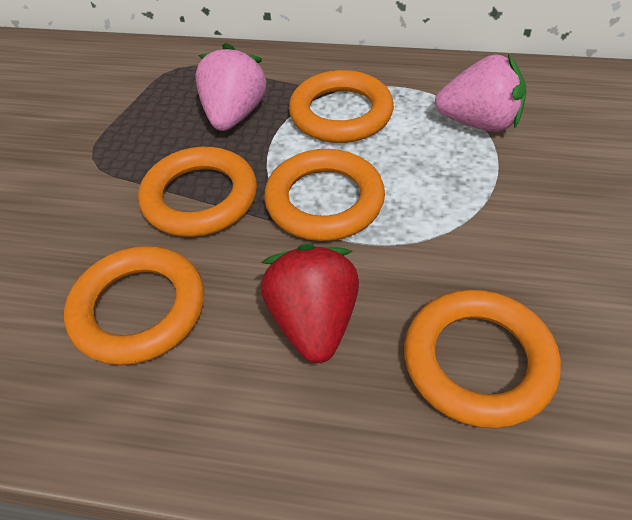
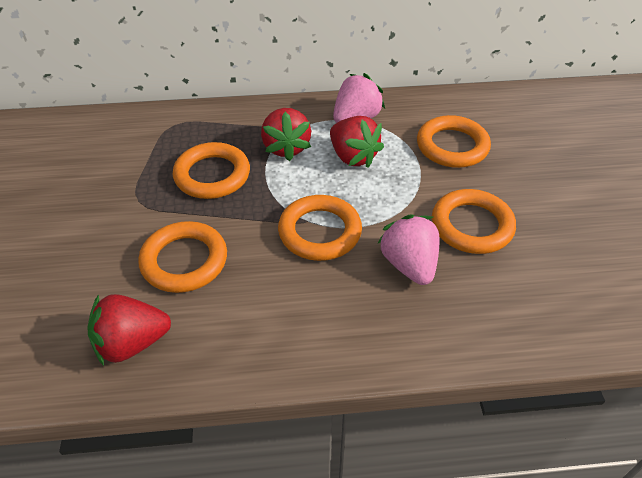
red strawberry: 1 -> 3

